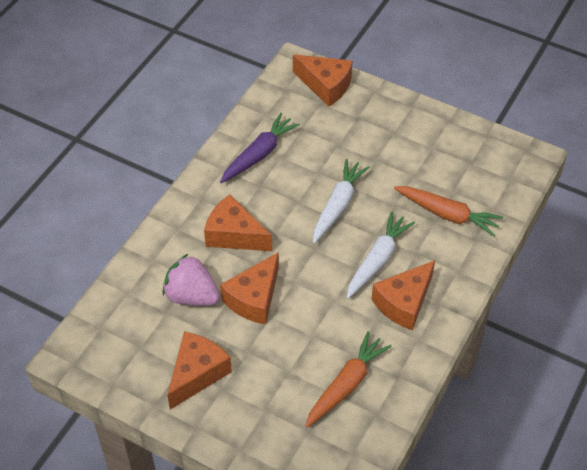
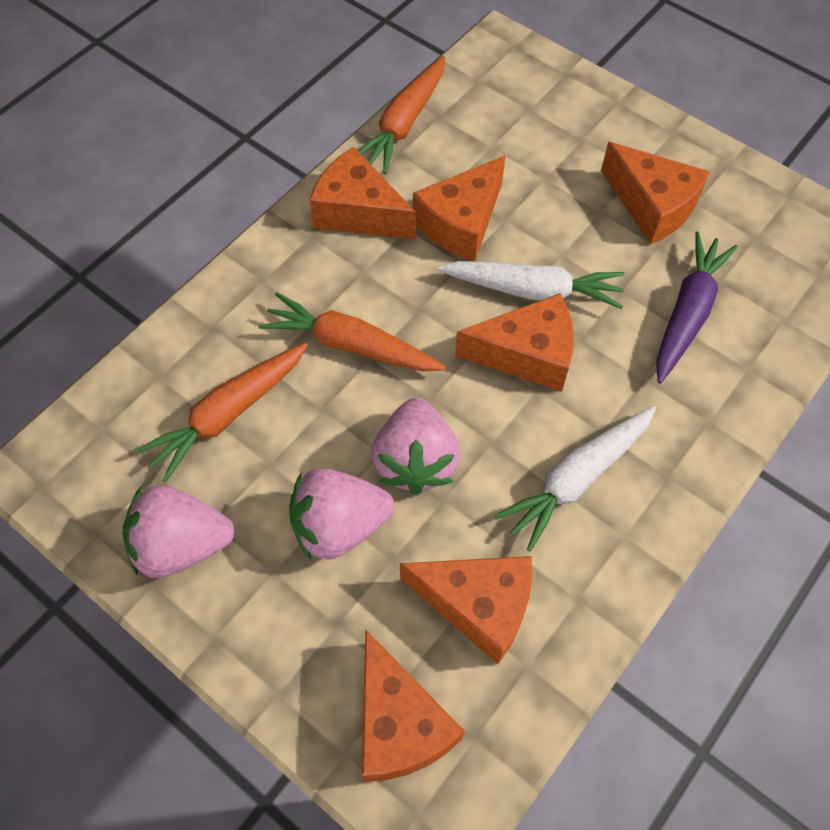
orange carrot: 2 -> 3
orange cheese: 5 -> 6
pink strawberry: 1 -> 3

